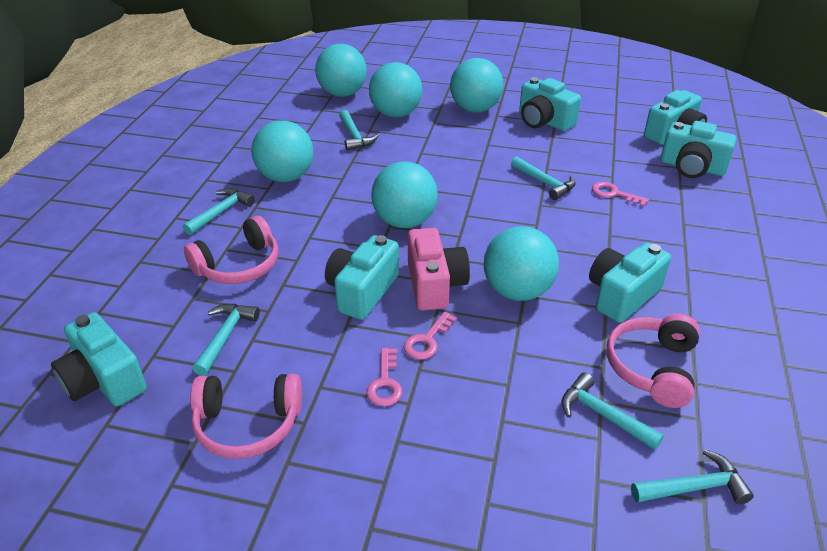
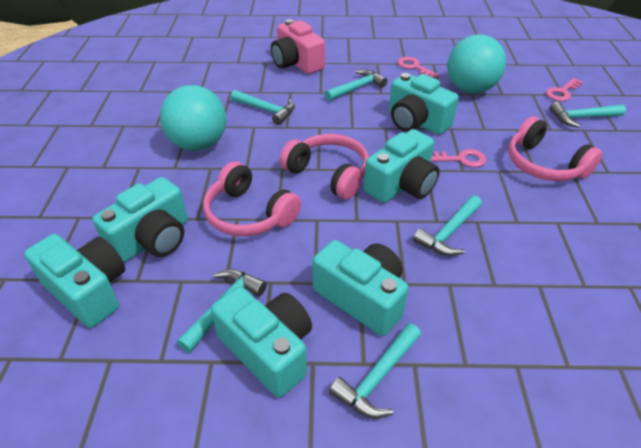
turquoise ball: 6 -> 2

